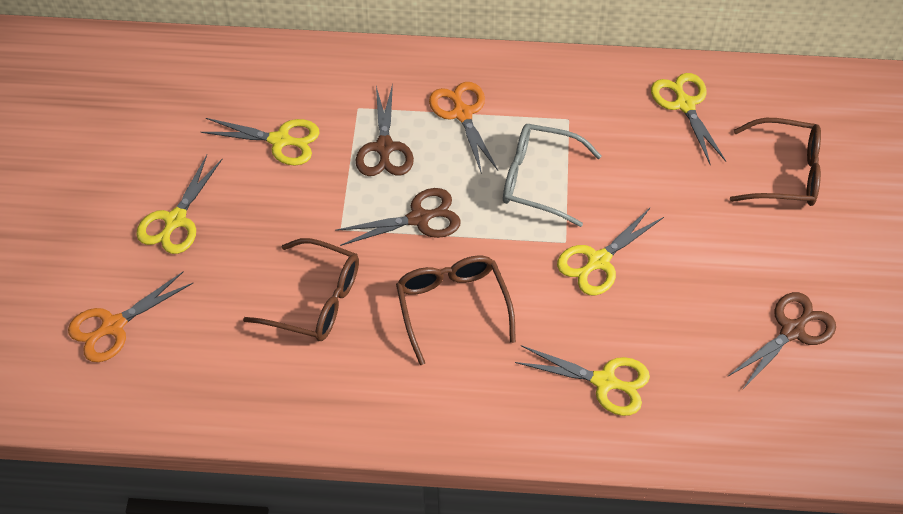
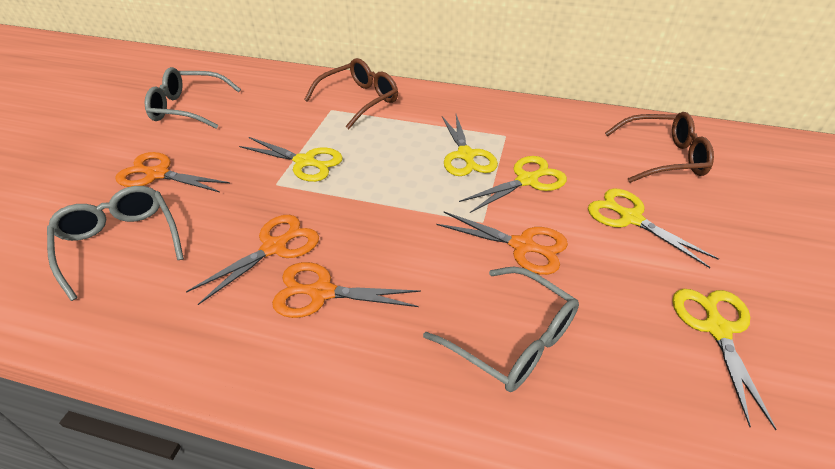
brown glasses: 3 -> 2
brown scissors: 3 -> 0
grey glasses: 1 -> 3
orange scissors: 2 -> 4

